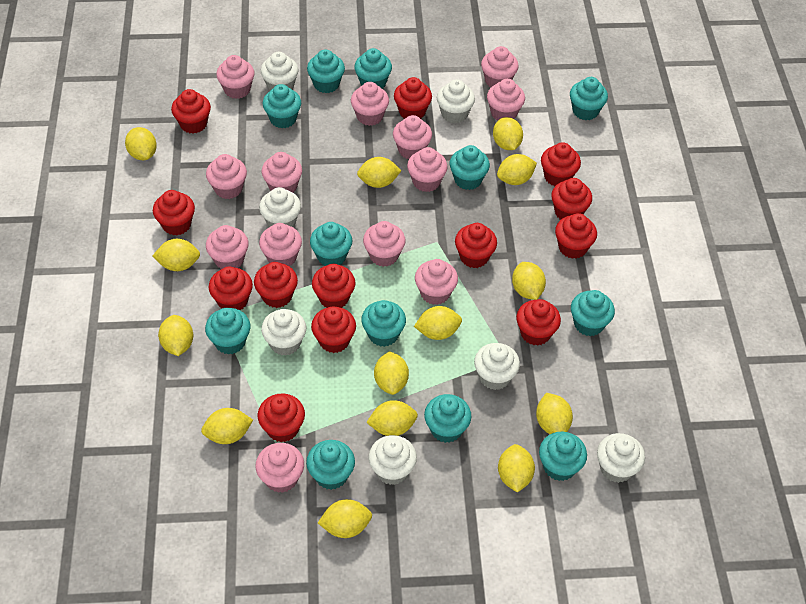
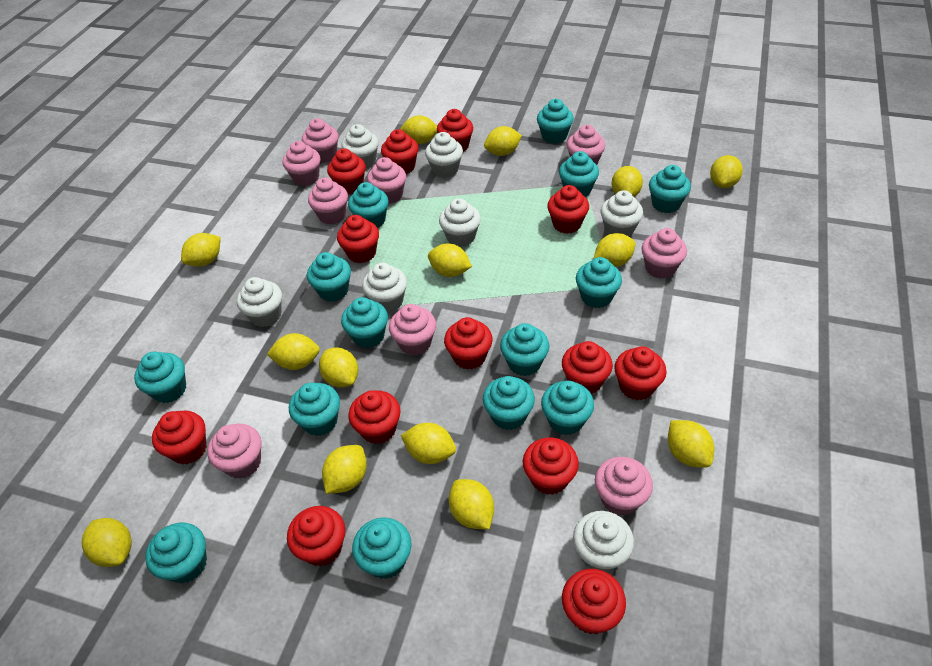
pink cupcake: 13 -> 9
turquoise cupcake: 12 -> 14

